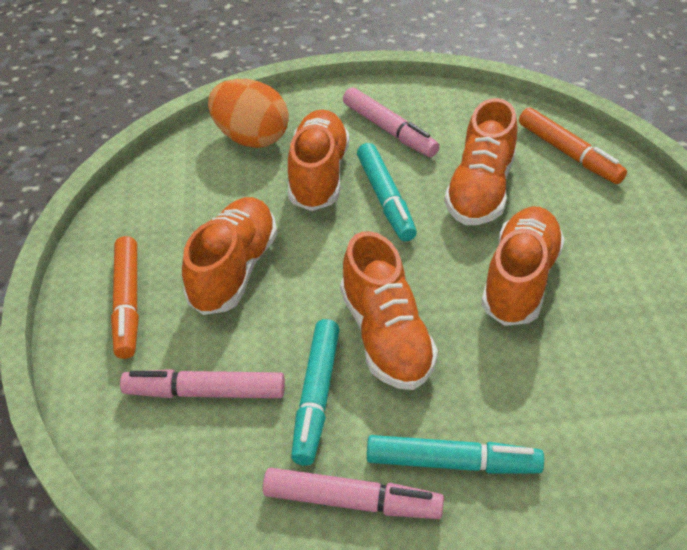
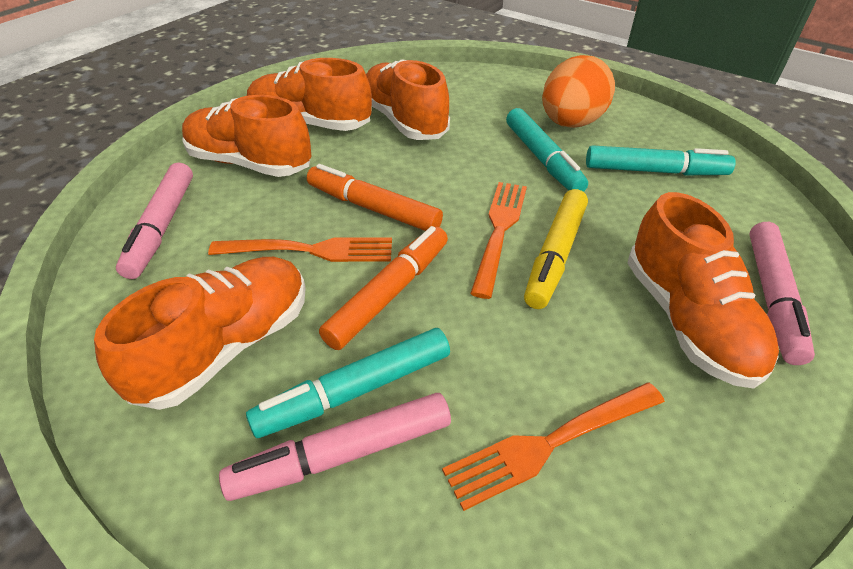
orange fork: 0 -> 3
yellow marker: 0 -> 1

